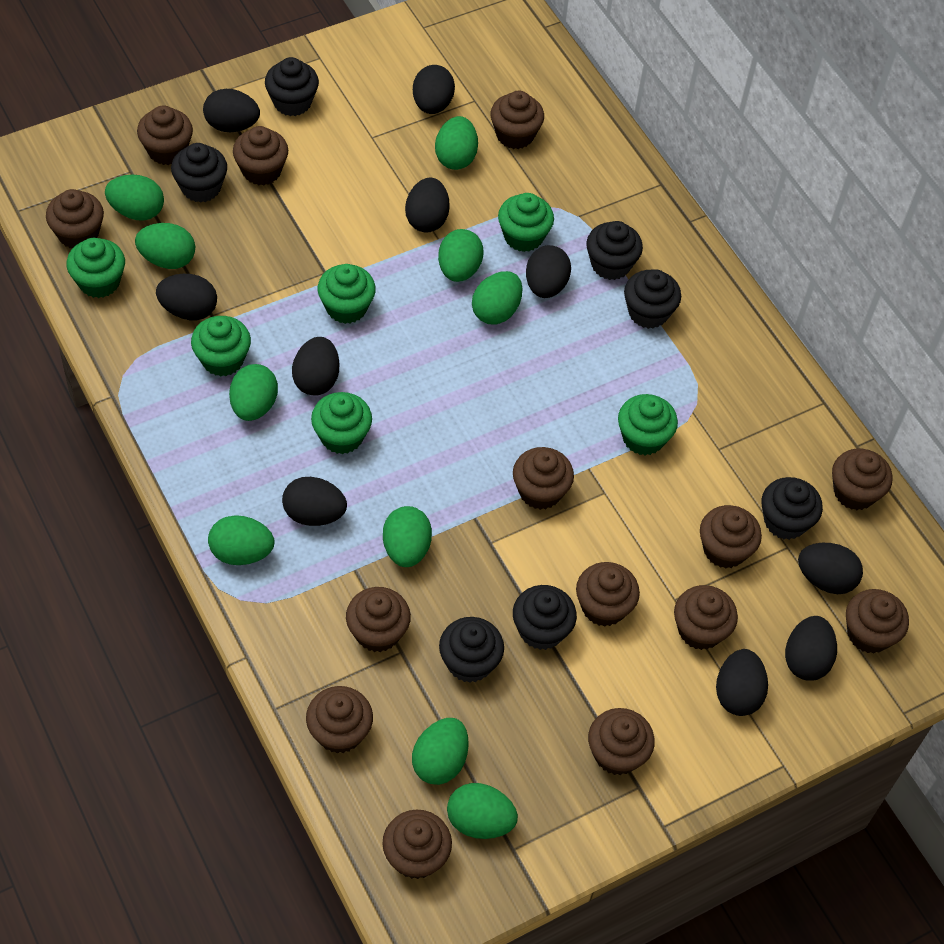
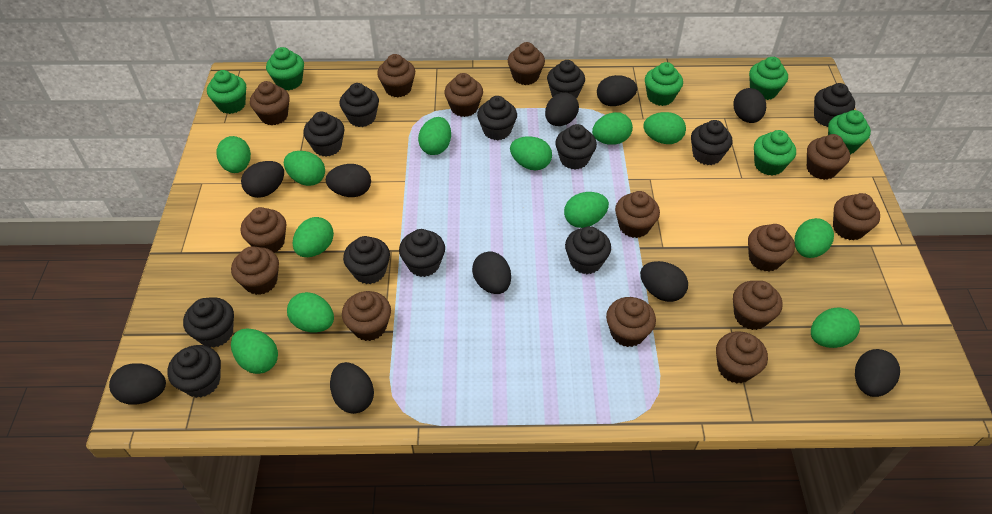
black cupcake: 7 -> 12
green egg: 10 -> 12

